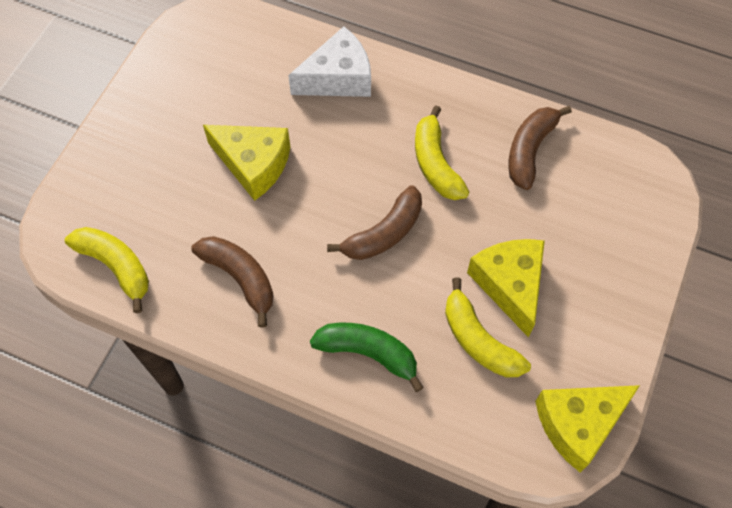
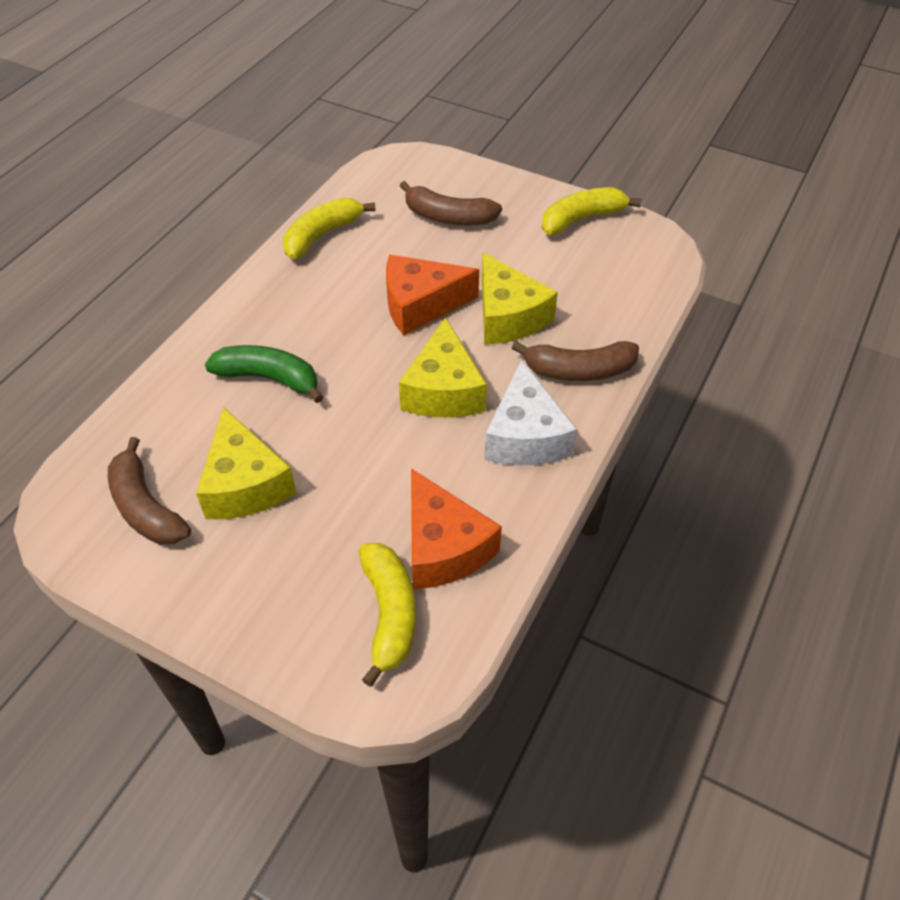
orange cheese: 0 -> 2

